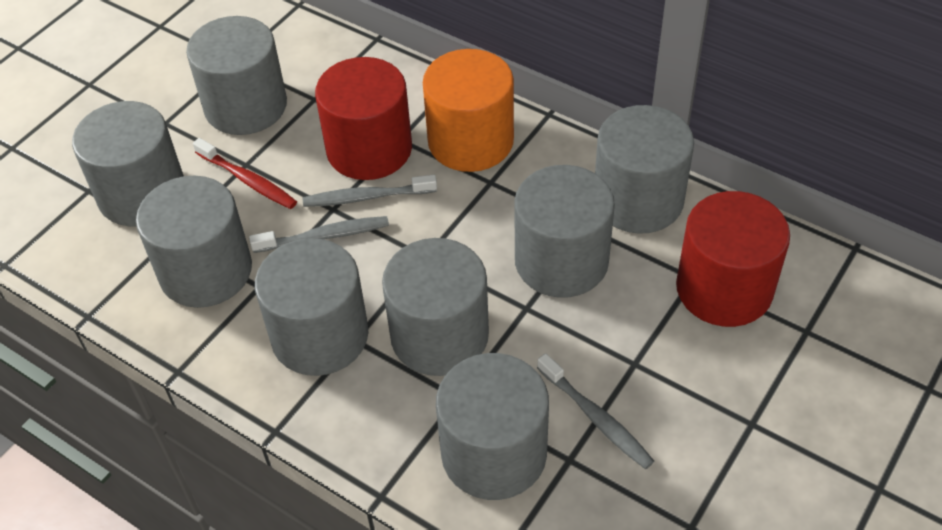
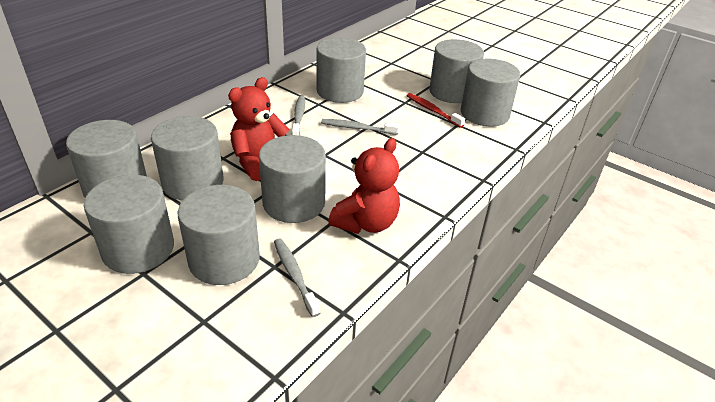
orange cylinder: 1 -> 0
red cylinder: 2 -> 0
red teddy bear: 0 -> 2

